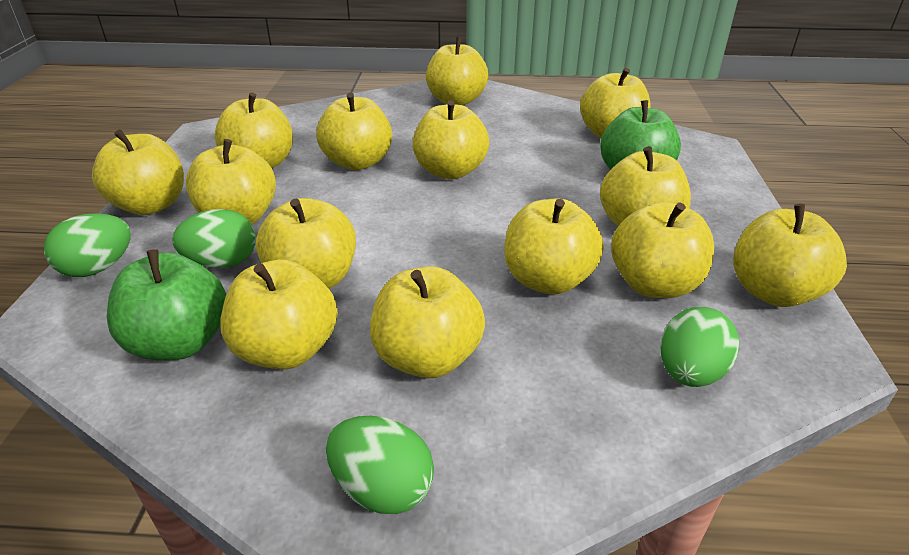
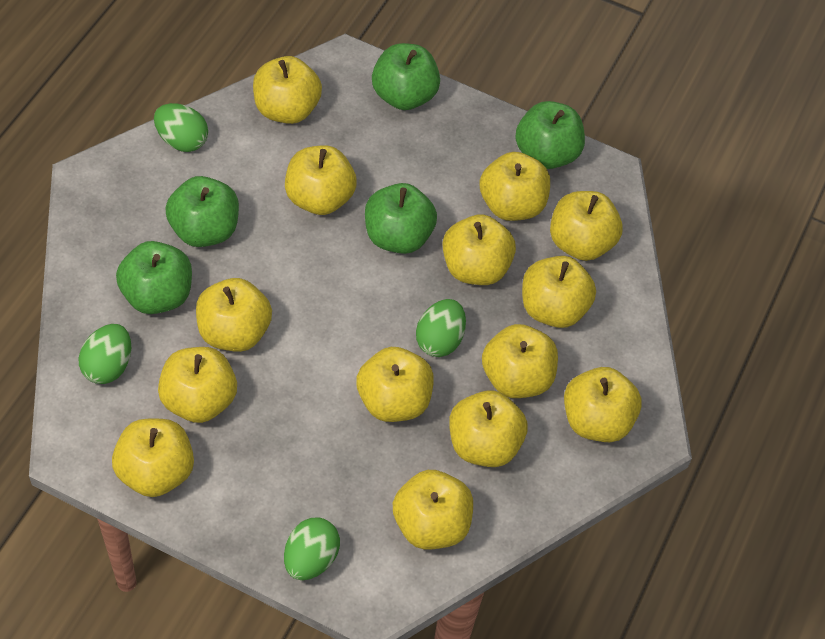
green apple: 2 -> 5

